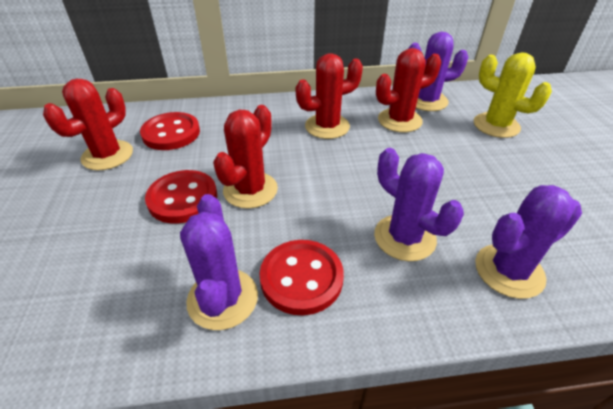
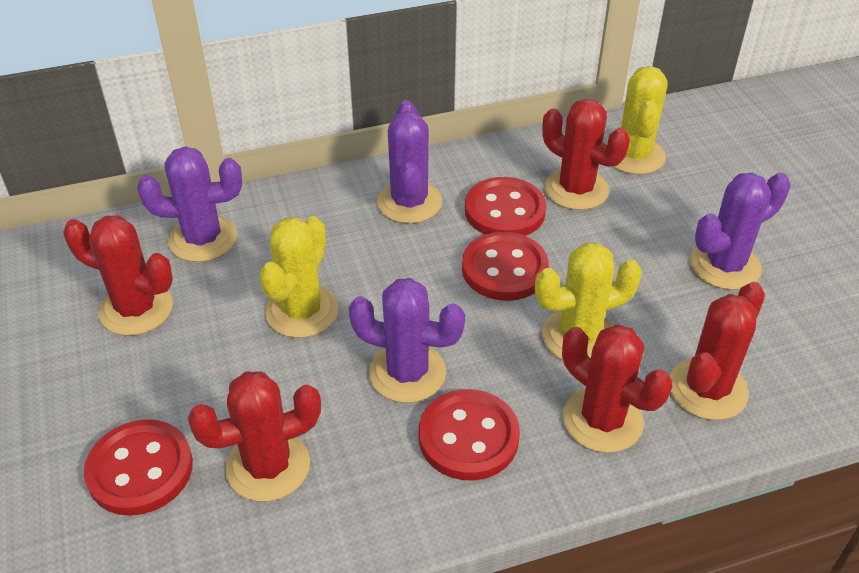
red button: 3 -> 4
red cactus: 4 -> 5
yellow cactus: 1 -> 3

